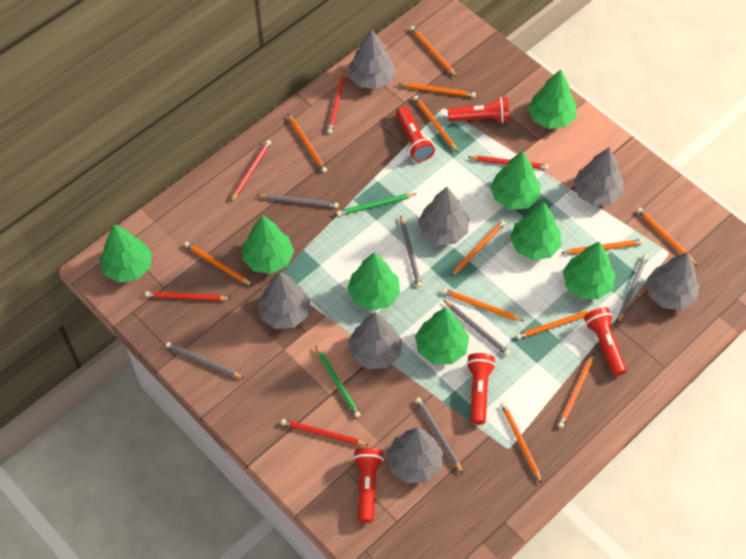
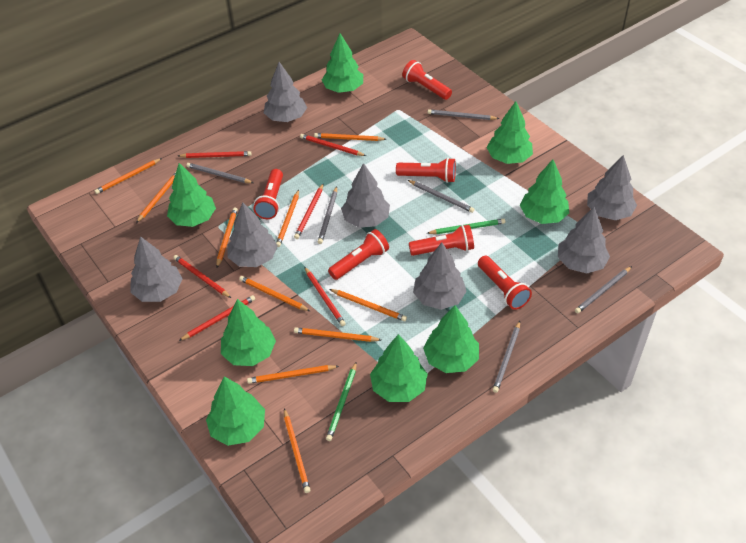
orange pencil: 12 -> 10
red flashlight: 5 -> 6
red pencil: 5 -> 6

